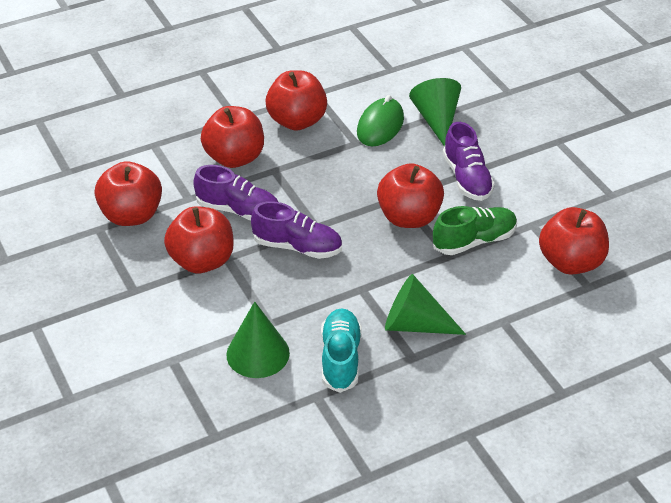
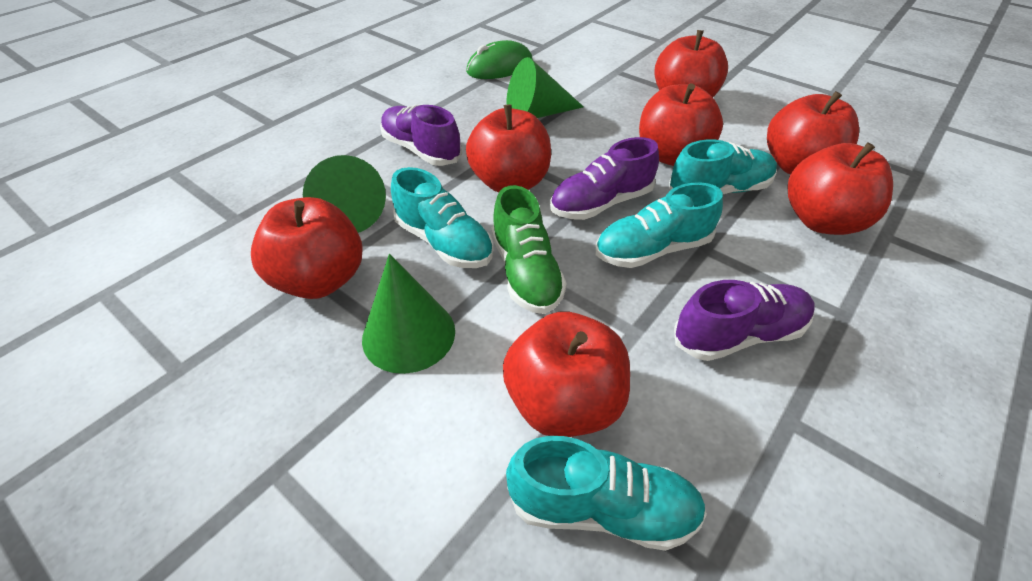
red apple: 6 -> 7
turquoise shoe: 1 -> 4

